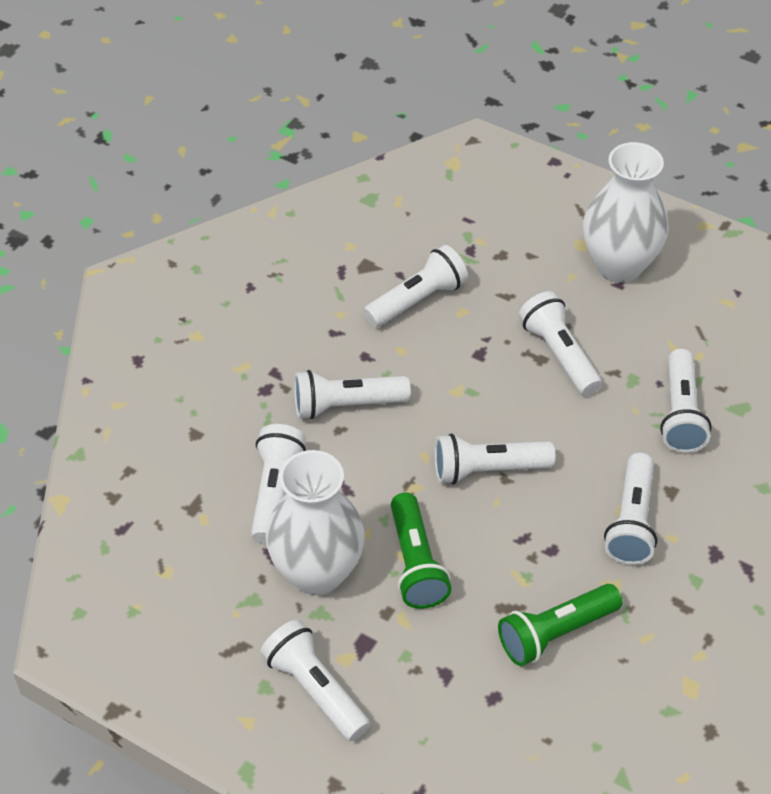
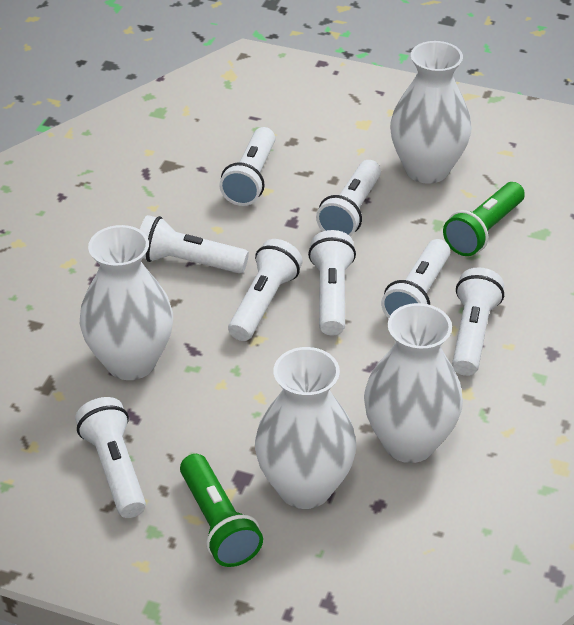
white vase: 2 -> 4

